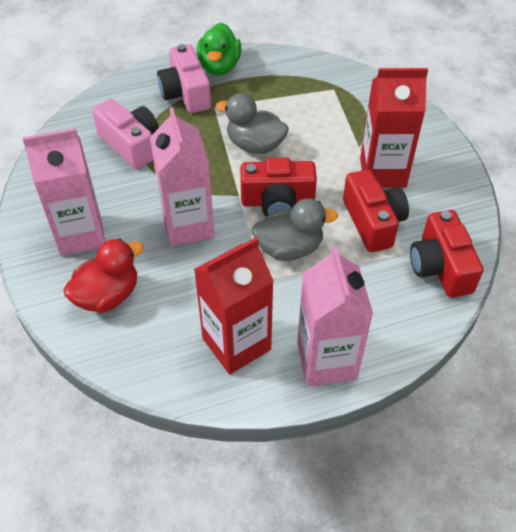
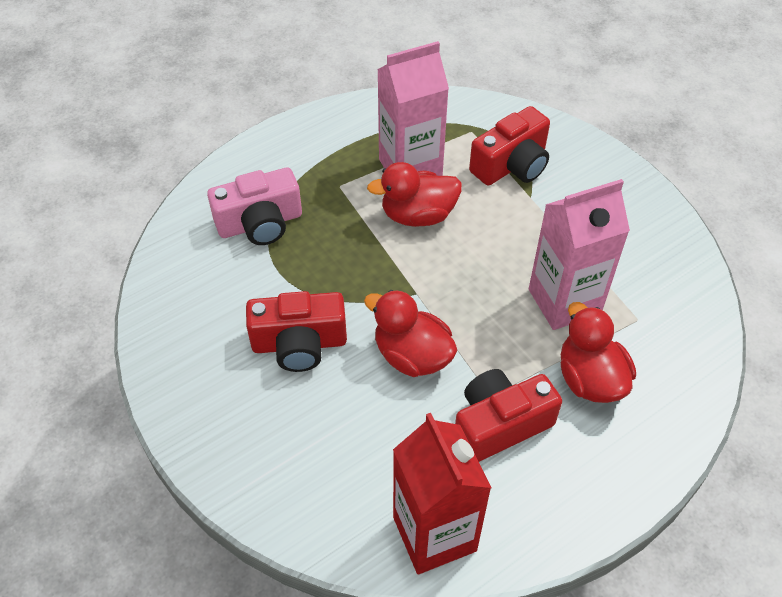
green duck: 1 -> 0
grey duck: 2 -> 0
pink camera: 2 -> 1
pink carton: 3 -> 2
red carton: 2 -> 1
red duck: 1 -> 3

